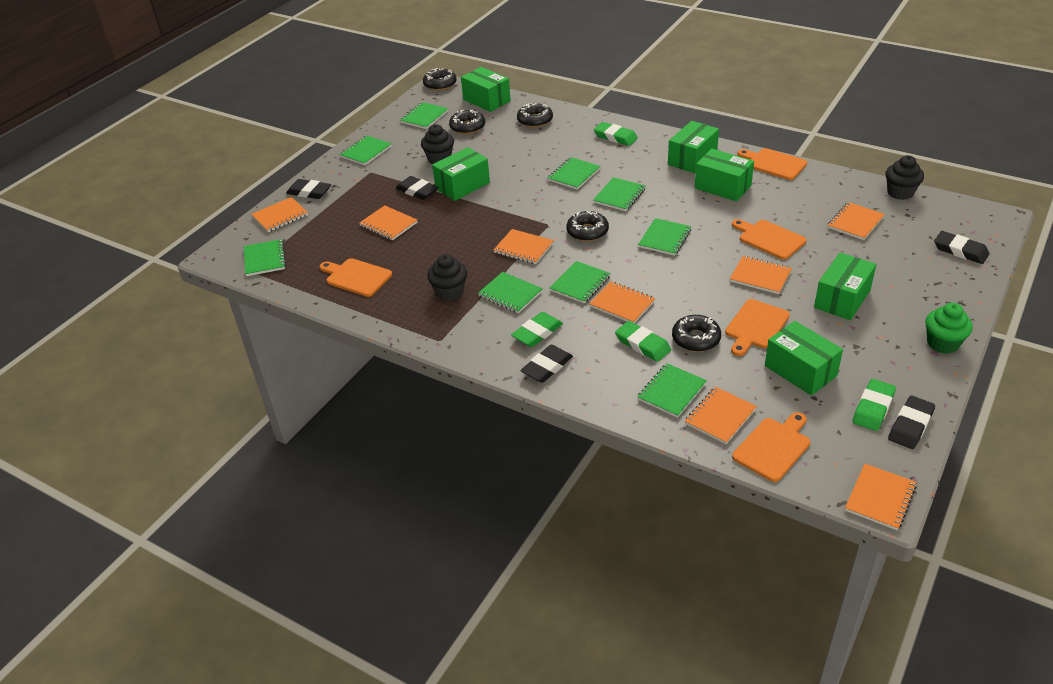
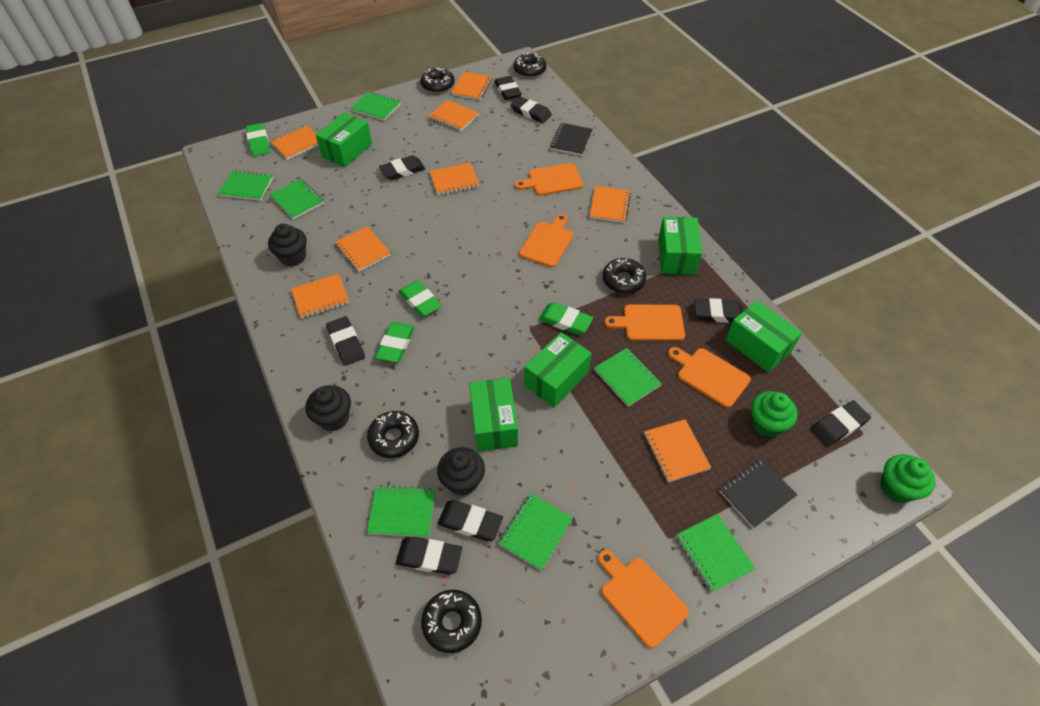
black eraser: 5 -> 8
black notebook: 0 -> 2
green box: 6 -> 5
green cupcake: 1 -> 2
green notebook: 9 -> 7

